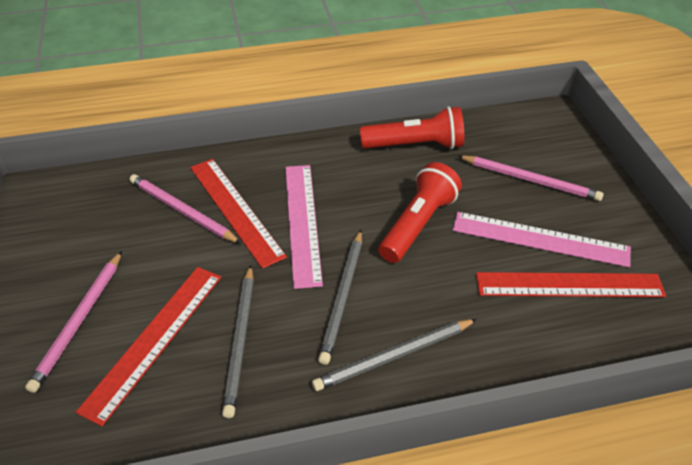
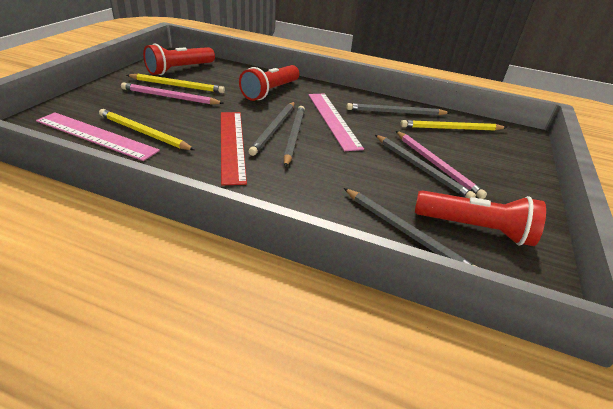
grey pencil: 3 -> 5
pink pencil: 3 -> 2
red flashlight: 2 -> 3
red ruler: 3 -> 1
yellow pencil: 0 -> 3

